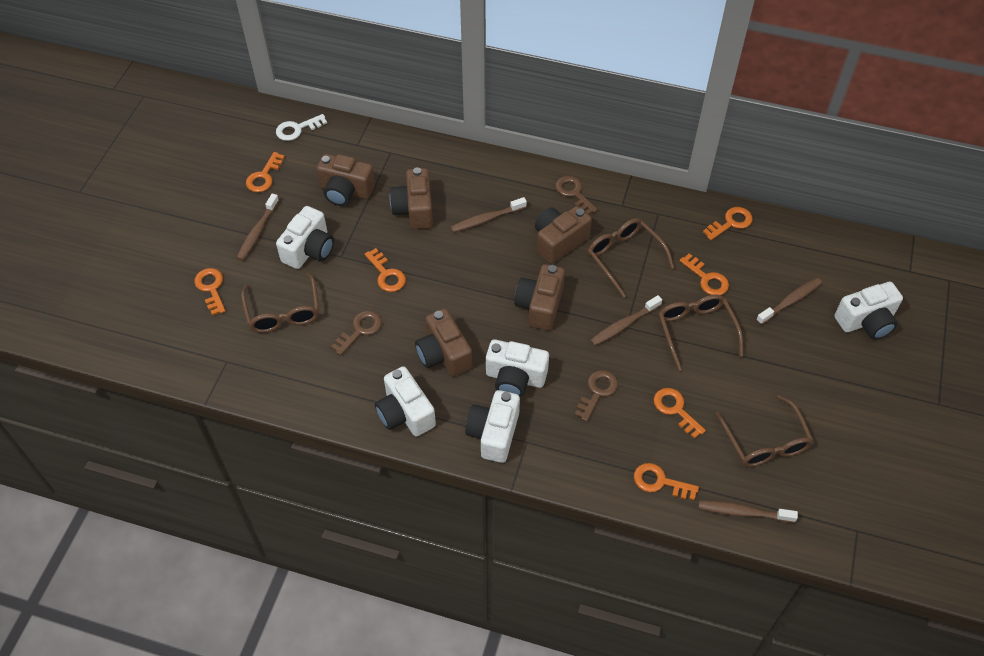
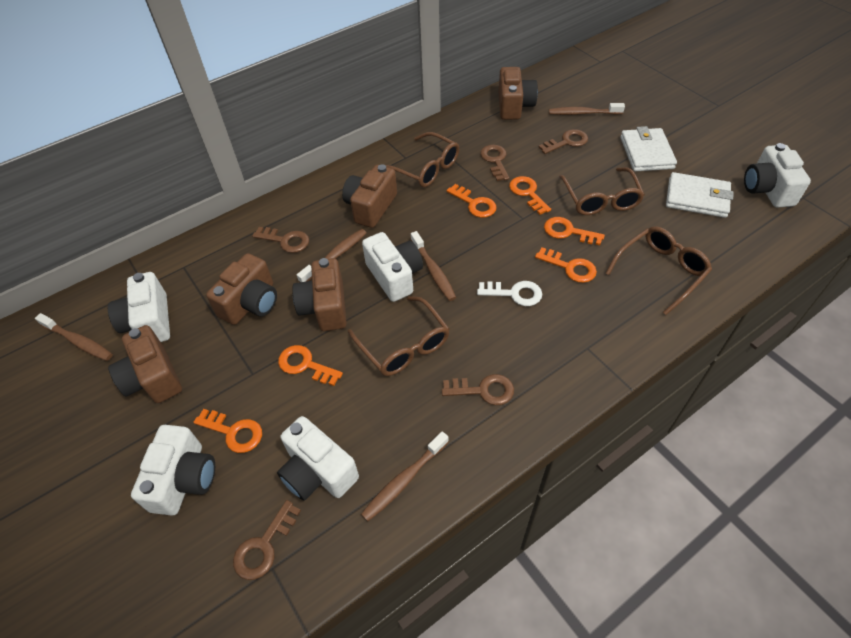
brown key: 3 -> 5
orange key: 7 -> 6
white wallet: 0 -> 2

